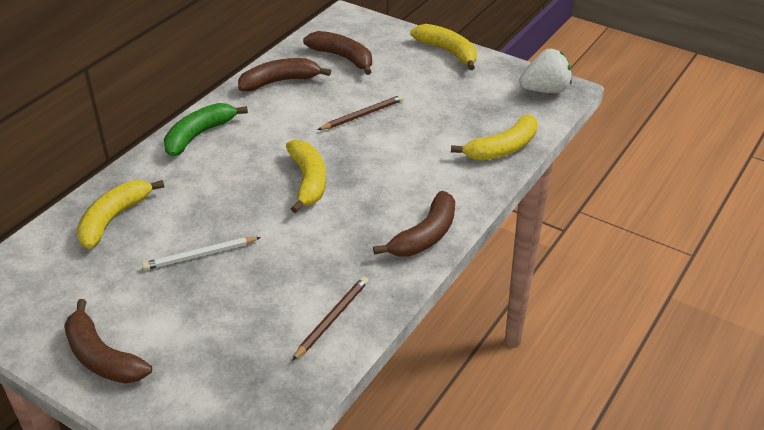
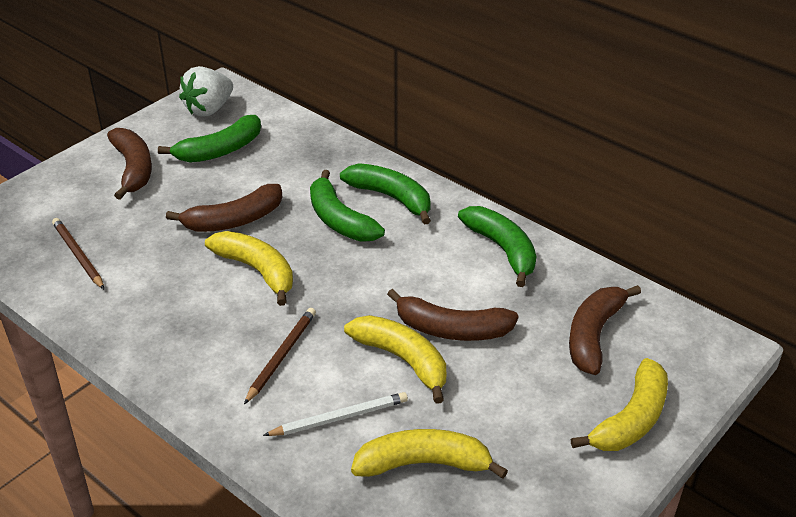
green banana: 1 -> 4

